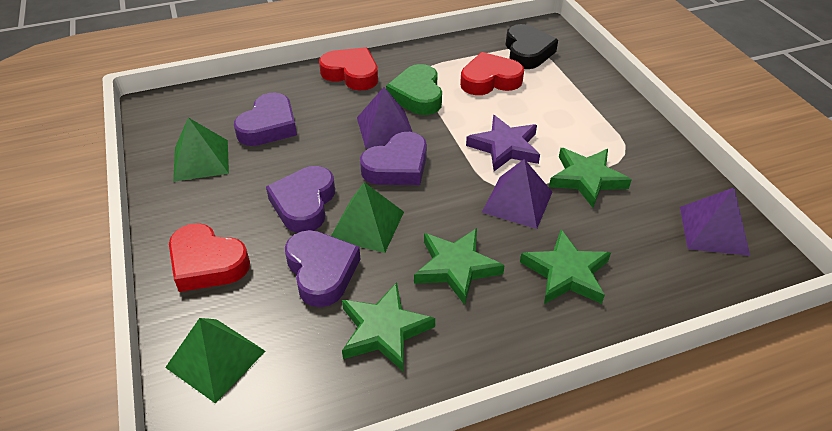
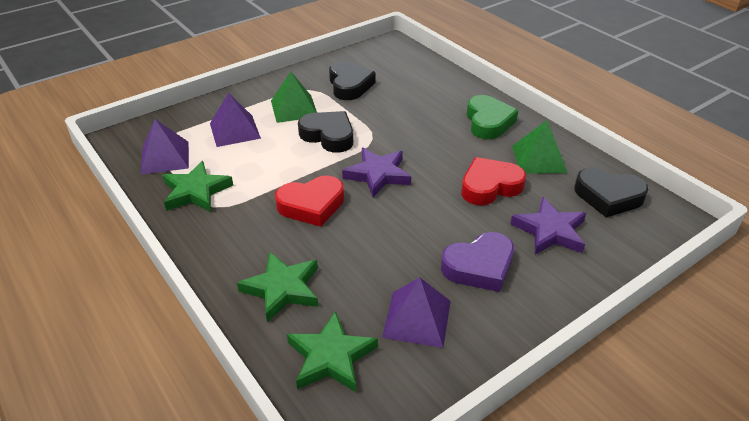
black heart: 1 -> 3
green pyramid: 3 -> 2
green star: 4 -> 3
purple heart: 4 -> 1
purple star: 1 -> 2
red heart: 3 -> 2

